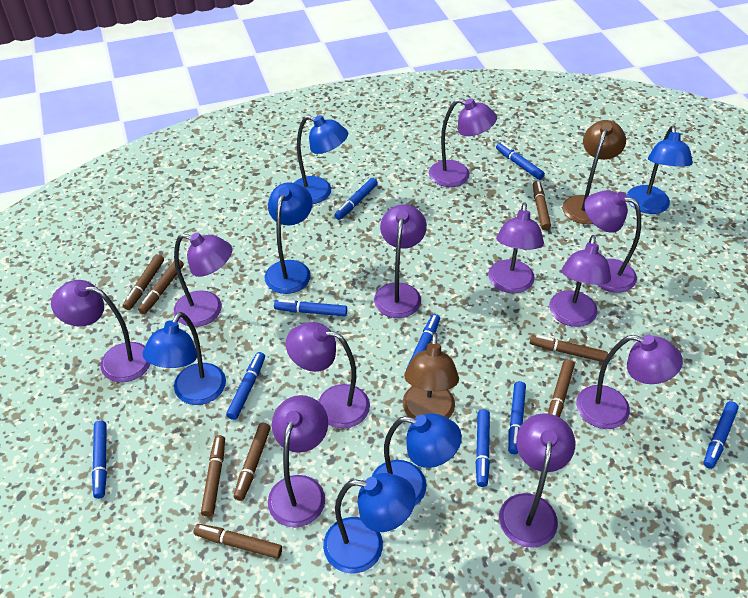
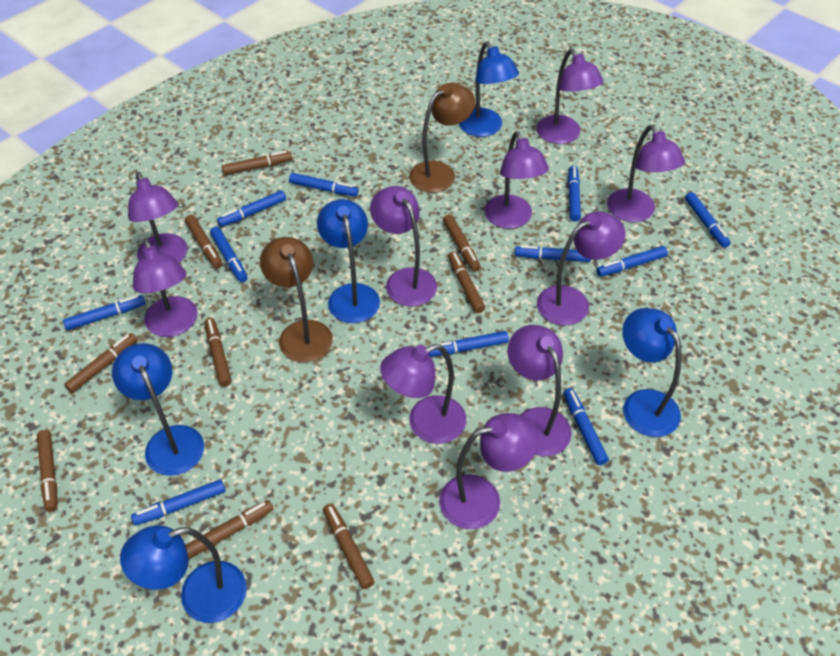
blue lamp: 6 -> 5
blue marker: 9 -> 11
brown marker: 8 -> 9
purple lamp: 11 -> 10

